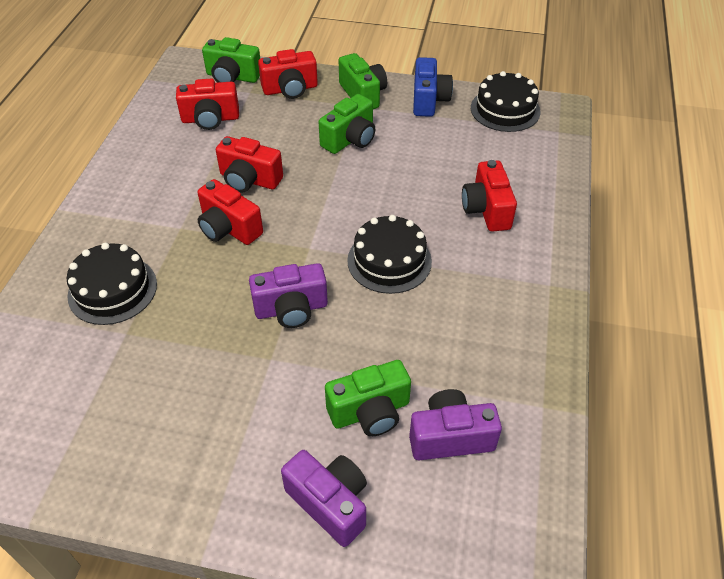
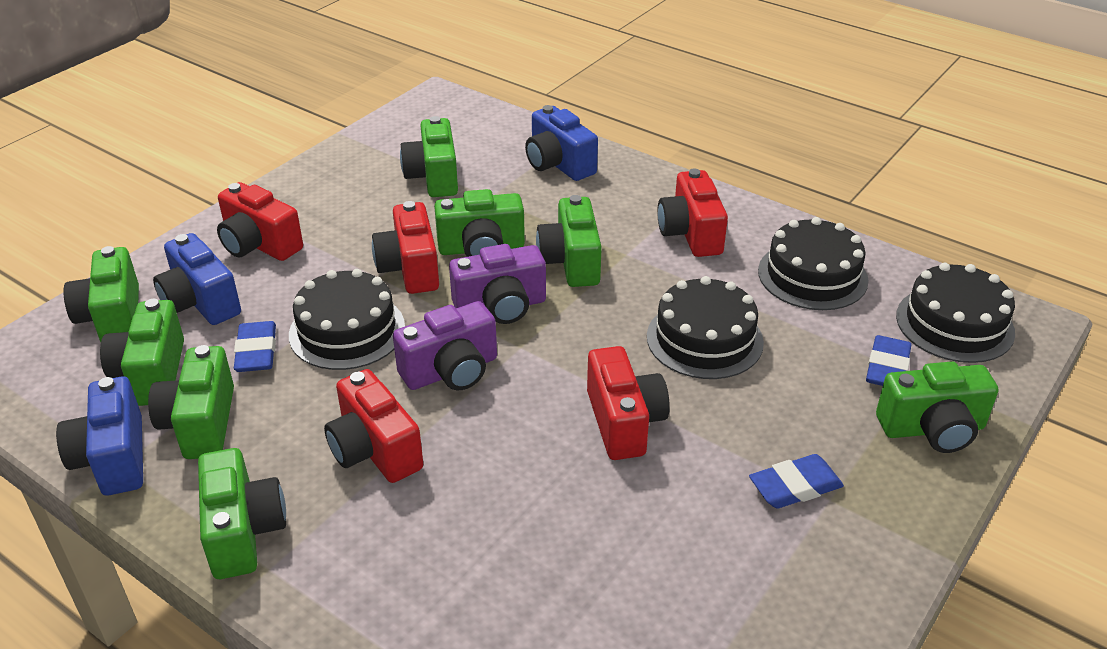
black cake: 3 -> 4
blue camera: 1 -> 3
blue eraser: 0 -> 3
green camera: 4 -> 8
purple camera: 3 -> 2

